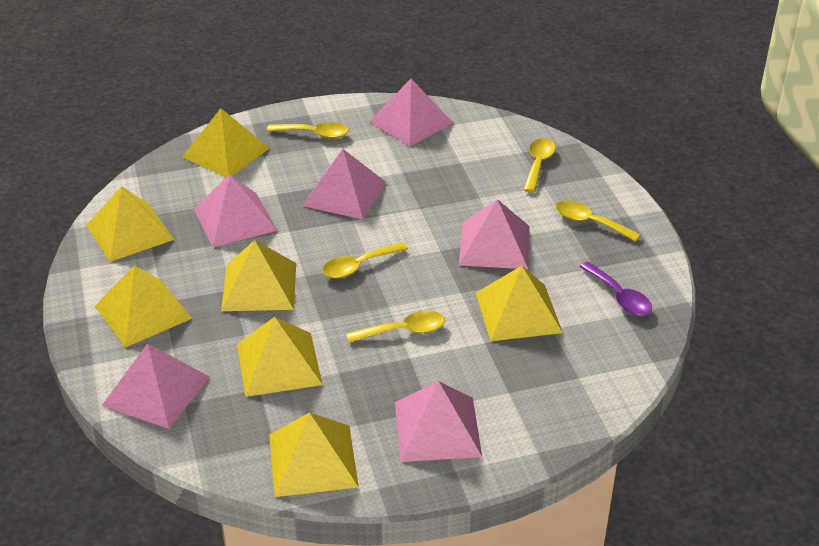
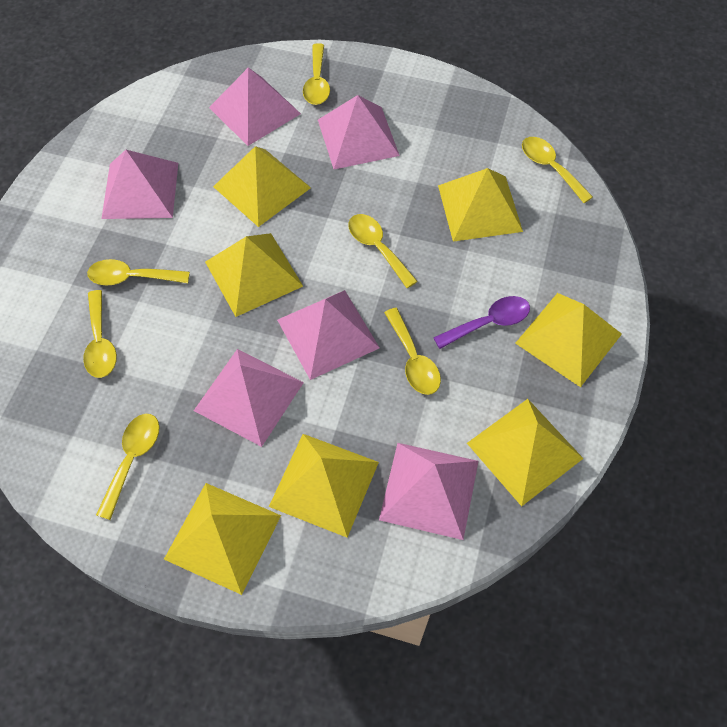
yellow spoon: 5 -> 7

